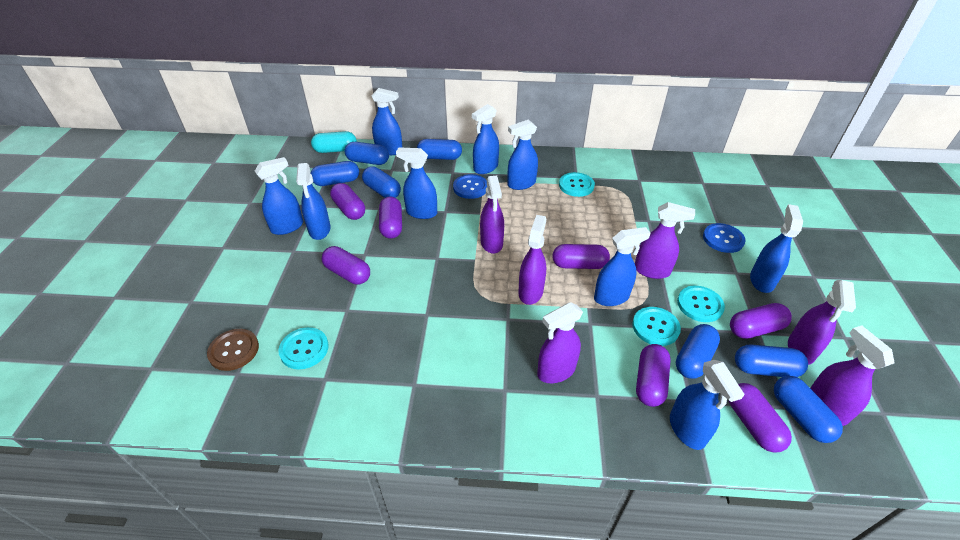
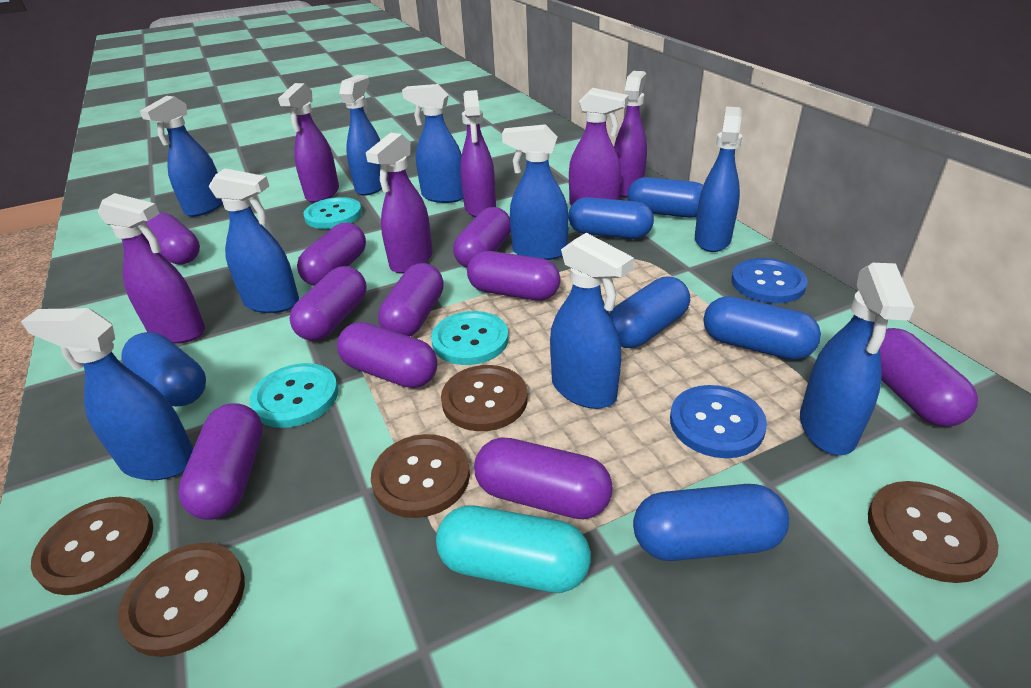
blue capsule: 7 -> 6
brown button: 1 -> 5
purple capsule: 7 -> 10
turquoise button: 4 -> 3

